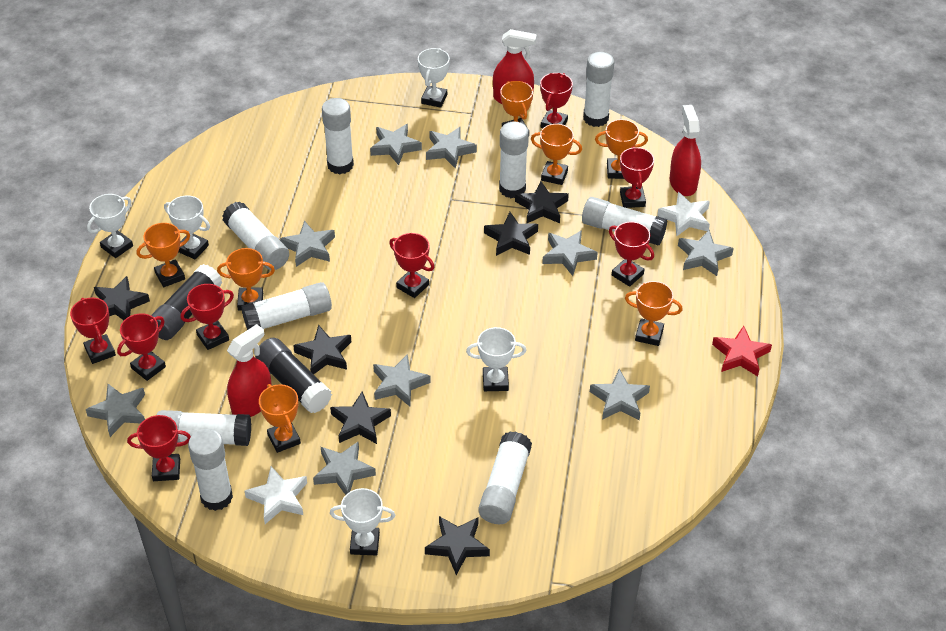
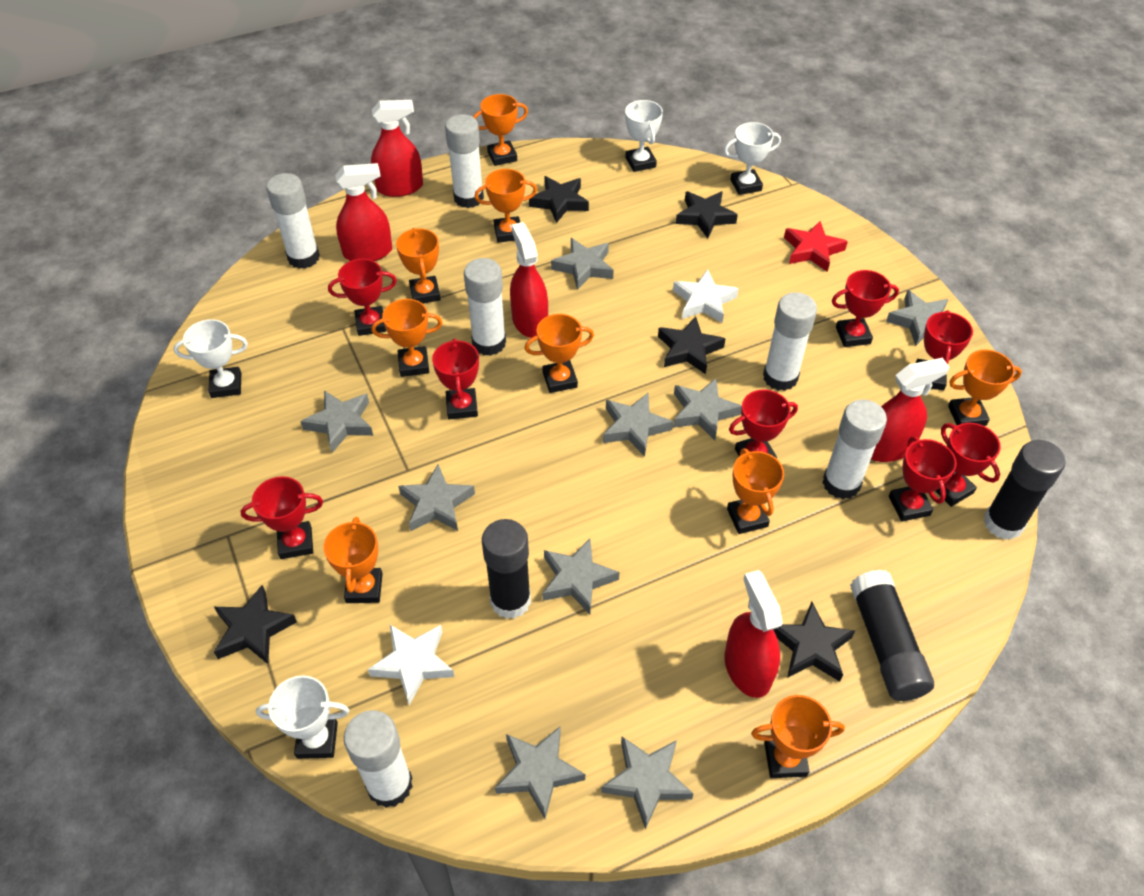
black glue stick: 2 -> 3
black star: 6 -> 5
orange trophy: 7 -> 9
red spray bottle: 3 -> 5
white glue stick: 9 -> 6
white trophy: 5 -> 4

